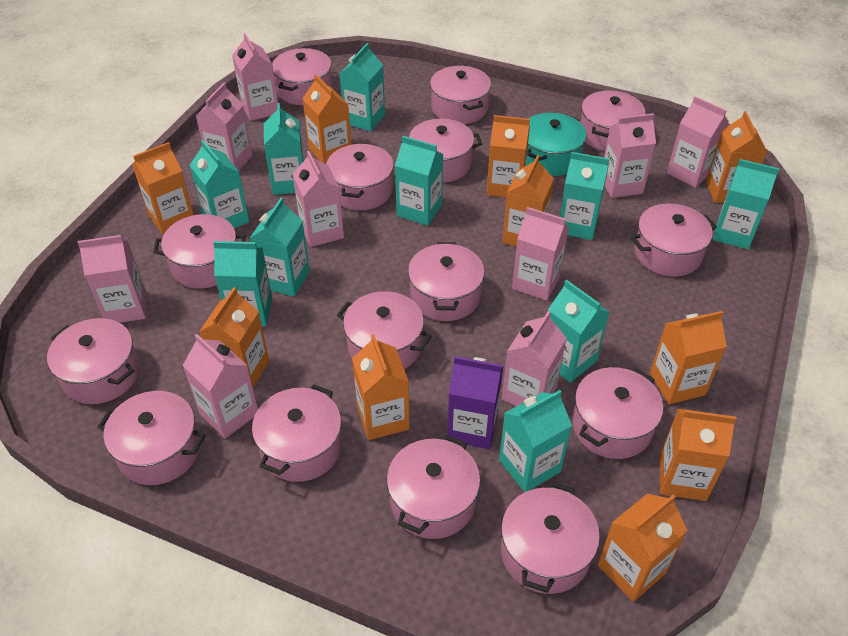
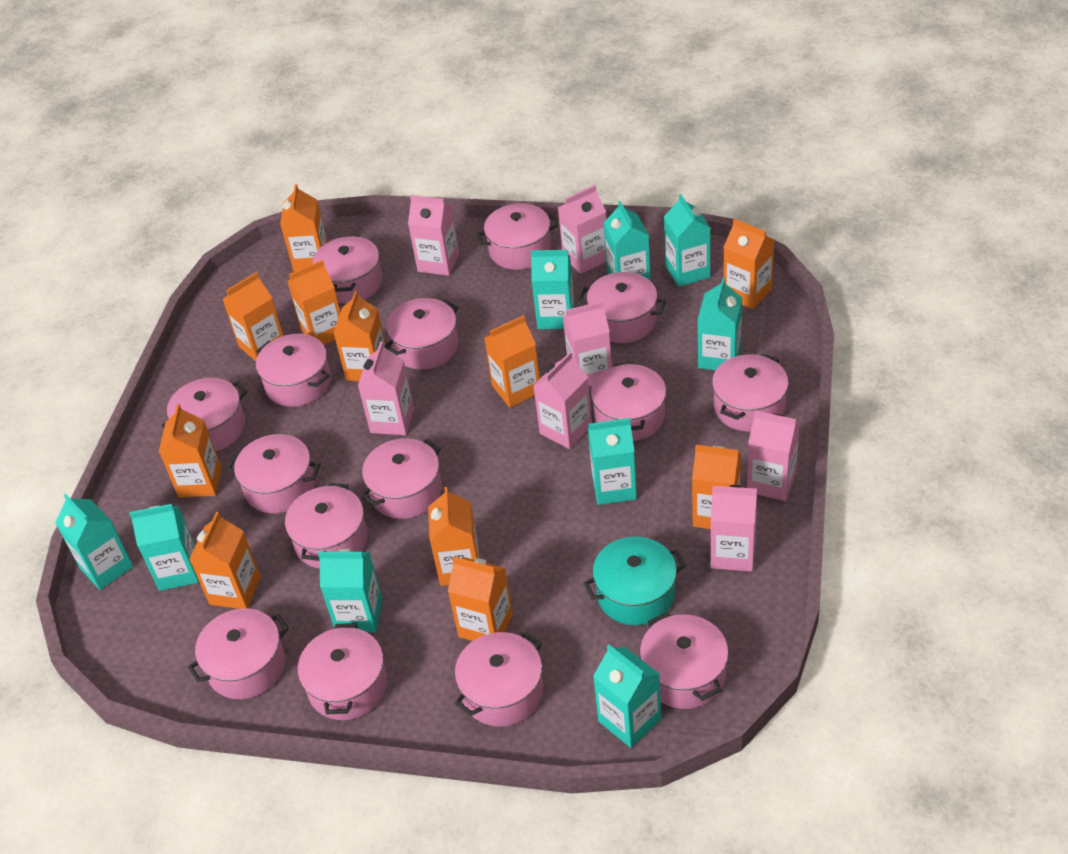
orange carton: 10 -> 11
pink carton: 9 -> 7
purple carton: 1 -> 0
turquoise carton: 10 -> 9

